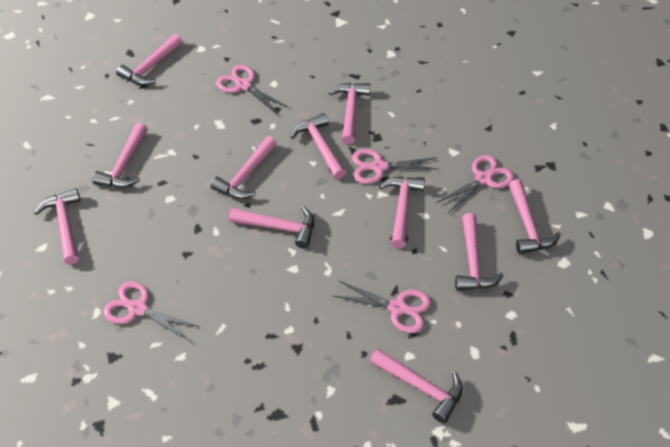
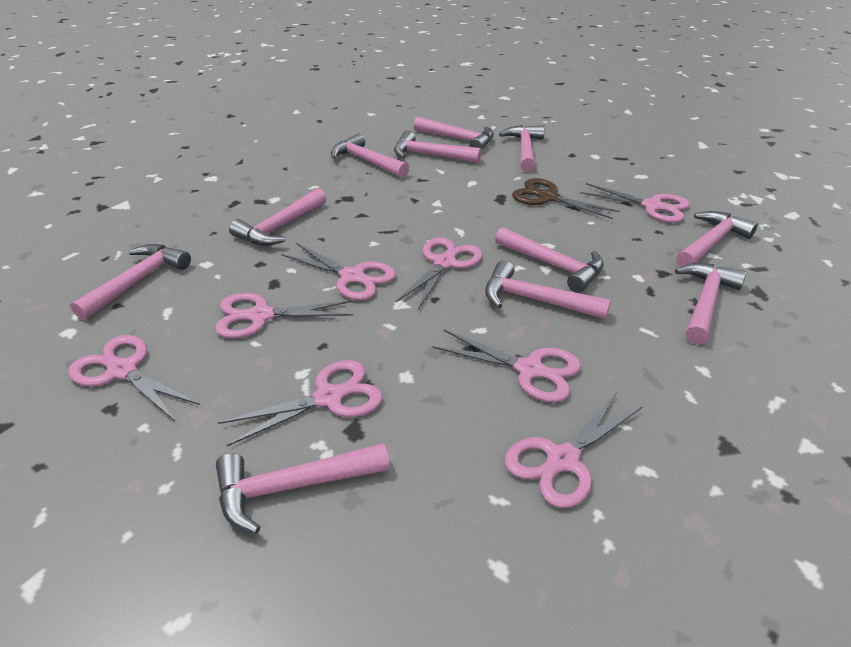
brown scissors: 0 -> 1
pink scissors: 5 -> 8

